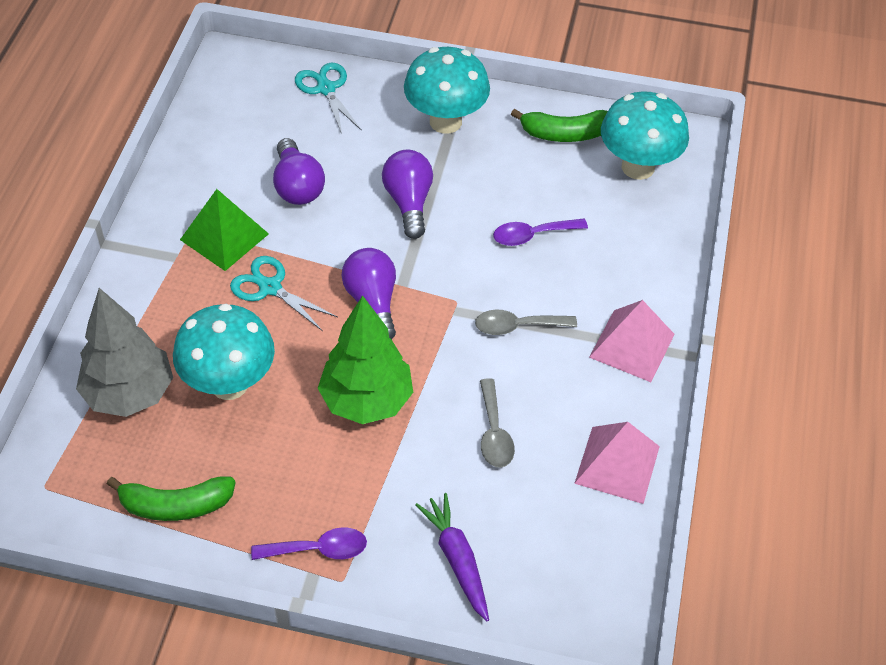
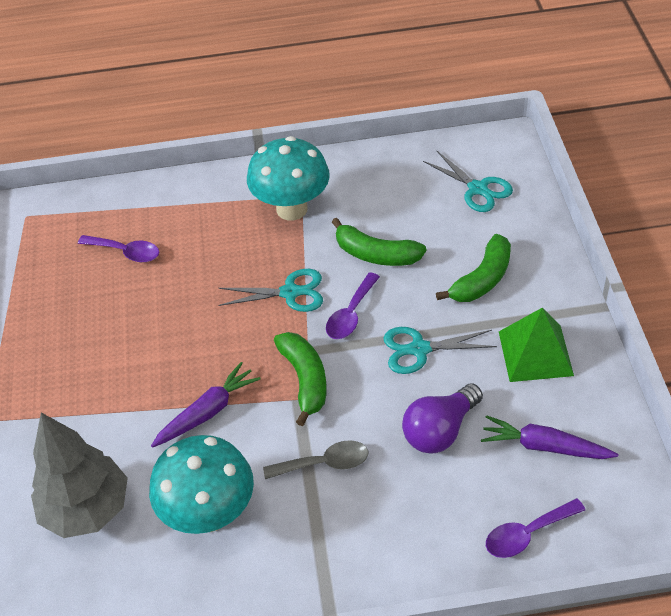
green banana: 2 -> 3
green tree: 1 -> 0
grey spoon: 2 -> 1
pink pyramid: 2 -> 0
purple carrot: 1 -> 2
purple light bulb: 3 -> 1
purple spoon: 2 -> 3
turquoise mushroom: 3 -> 2
turquoise scissors: 2 -> 3

